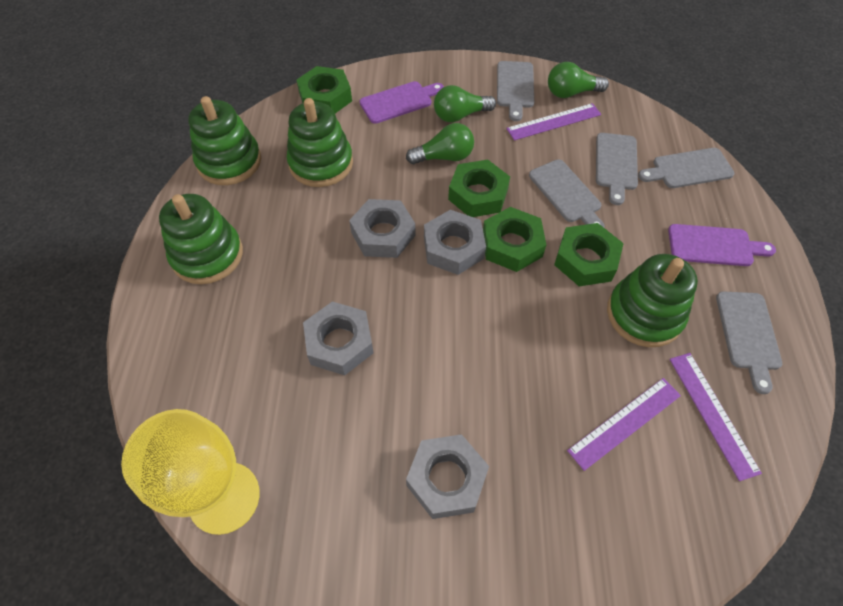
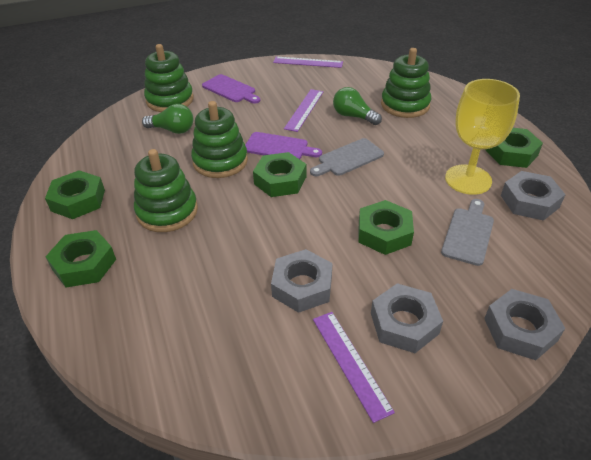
green light bulb: 3 -> 2
green nut: 4 -> 5
grey cutting board: 5 -> 2

